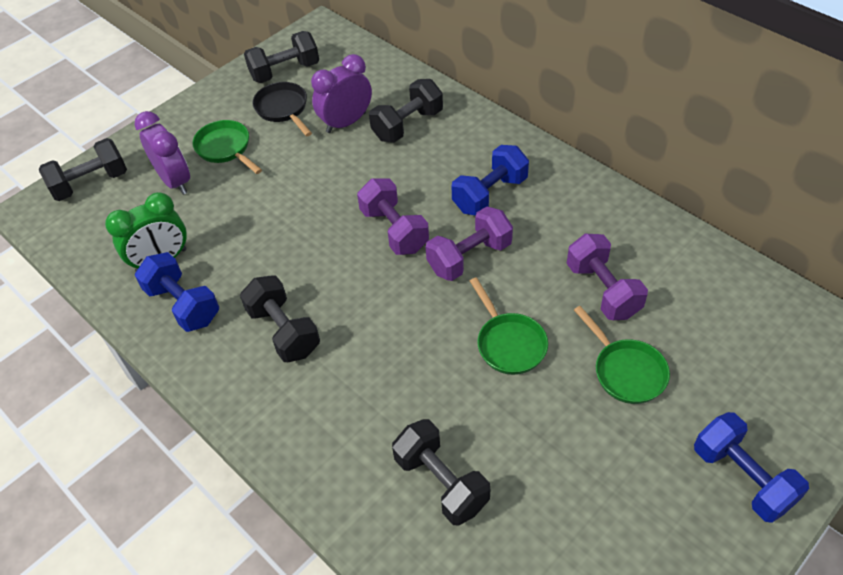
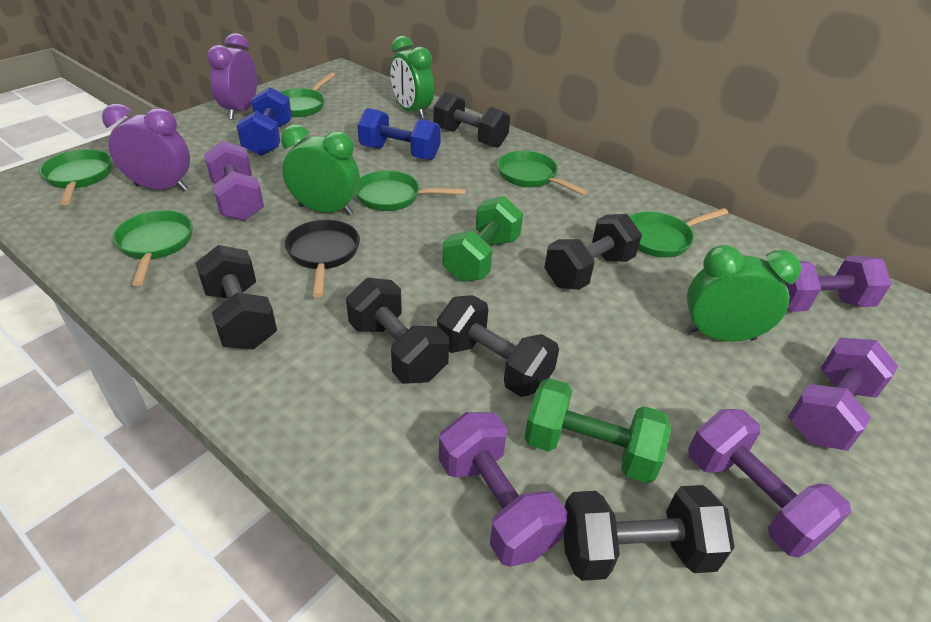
black dumbbell: 5 -> 6
blue dumbbell: 3 -> 2
green clock: 1 -> 3
green dumbbell: 0 -> 2
green pan: 3 -> 6
purple dumbbell: 3 -> 5

